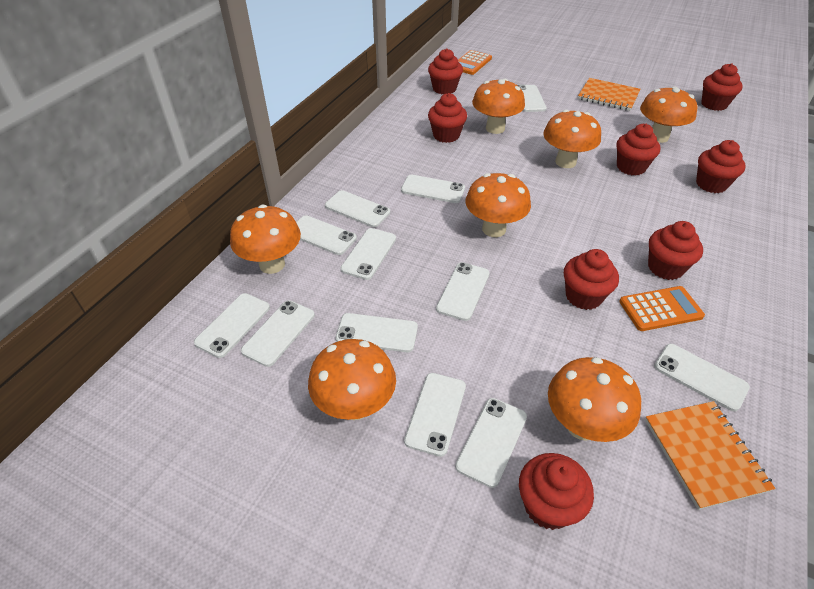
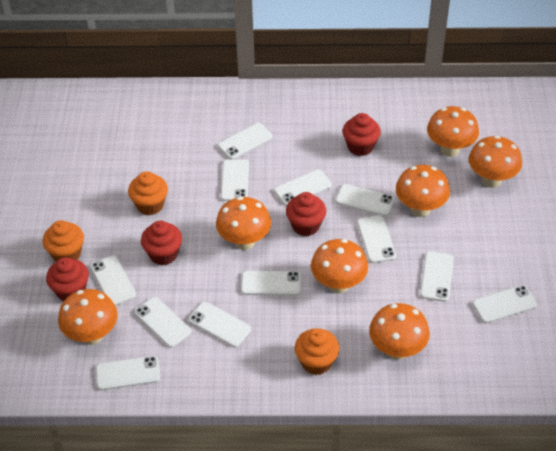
orange calculator: 2 -> 0
orange cupcake: 0 -> 3
orange notebook: 2 -> 0
red cupcake: 8 -> 4

